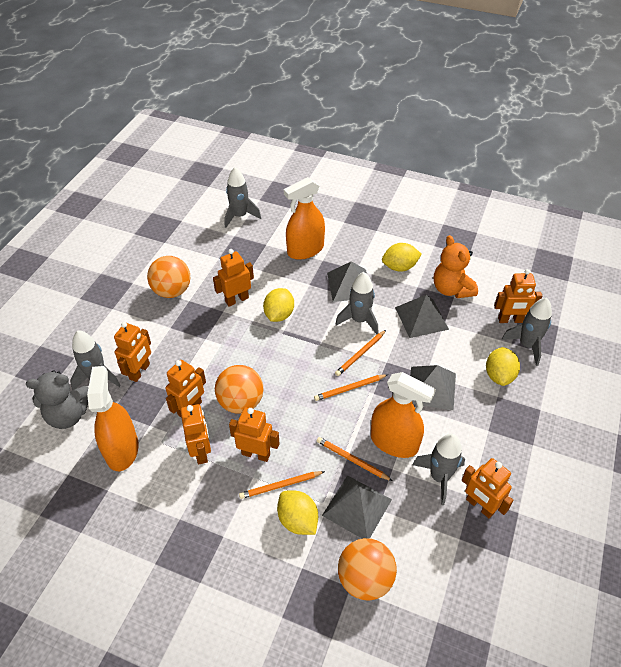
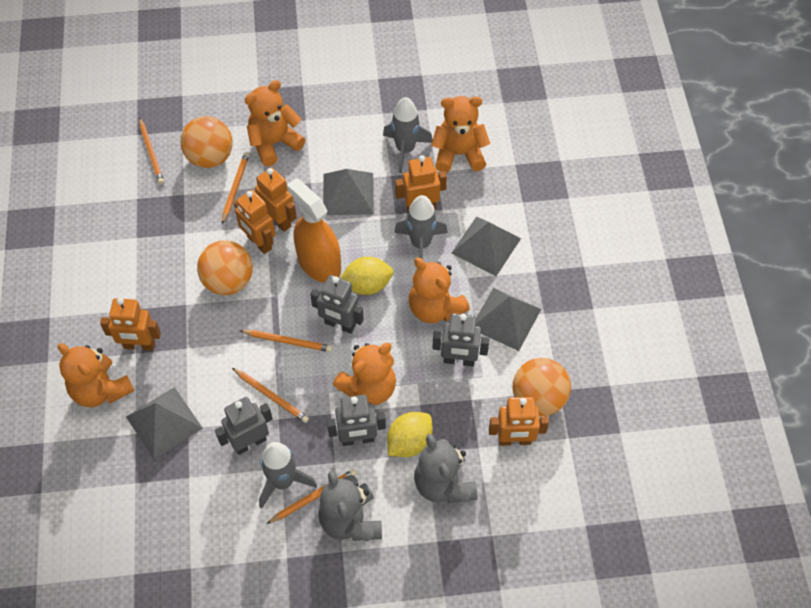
grey robot: 0 -> 4
grey rocket: 5 -> 3
grey teddy bear: 1 -> 2
orange pencil: 4 -> 5
orange robot: 7 -> 5
orange spray bottle: 3 -> 1
orange teddy bear: 1 -> 5
yellow lemon: 4 -> 2

